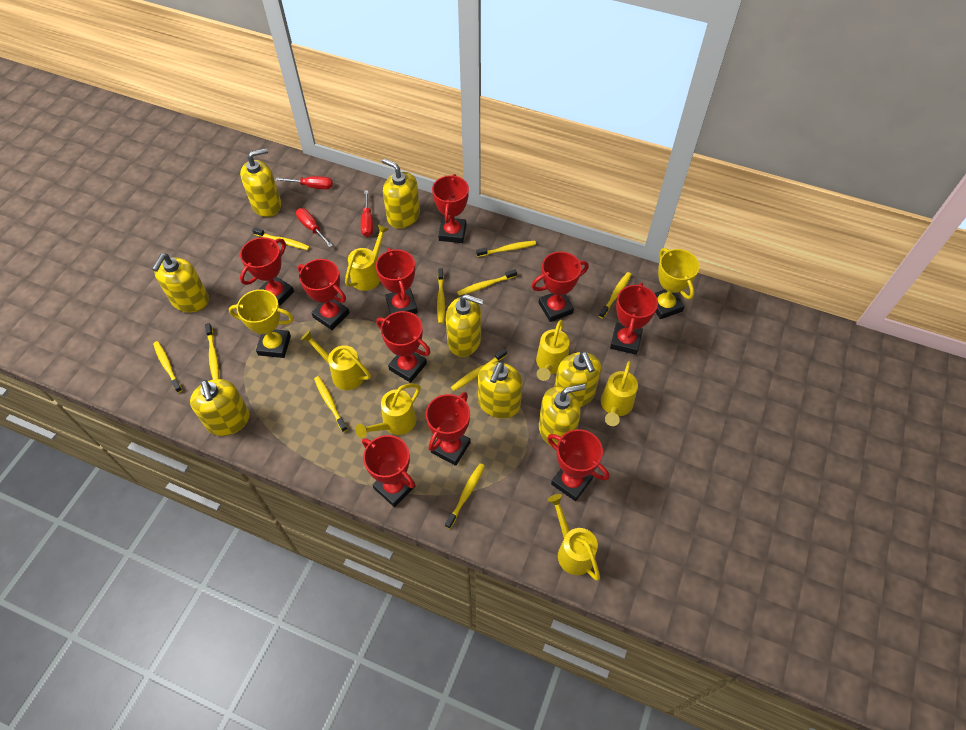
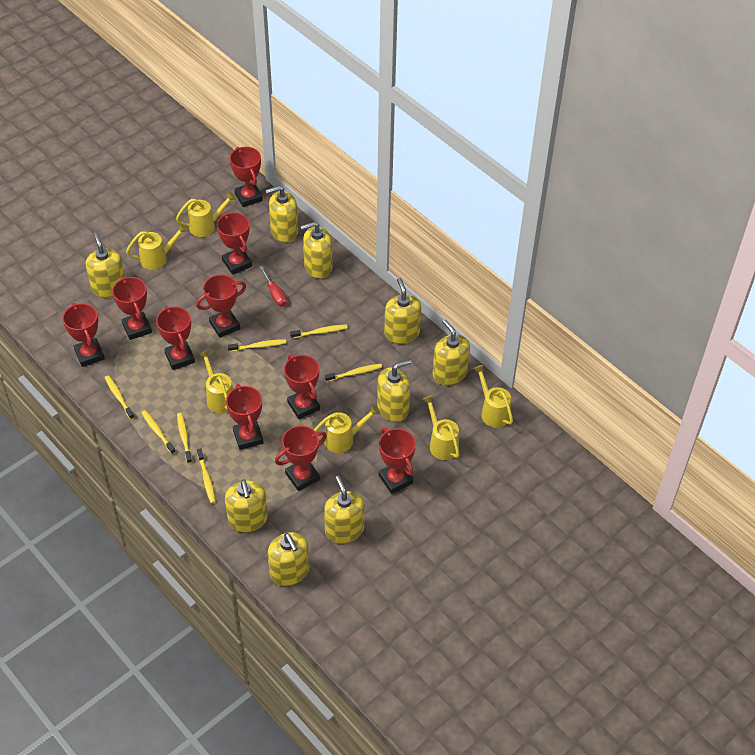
red screwdriver: 3 -> 1
yellow soap dispenser: 8 -> 9
yellow toothbrush: 10 -> 7
yellow trophy: 2 -> 0

